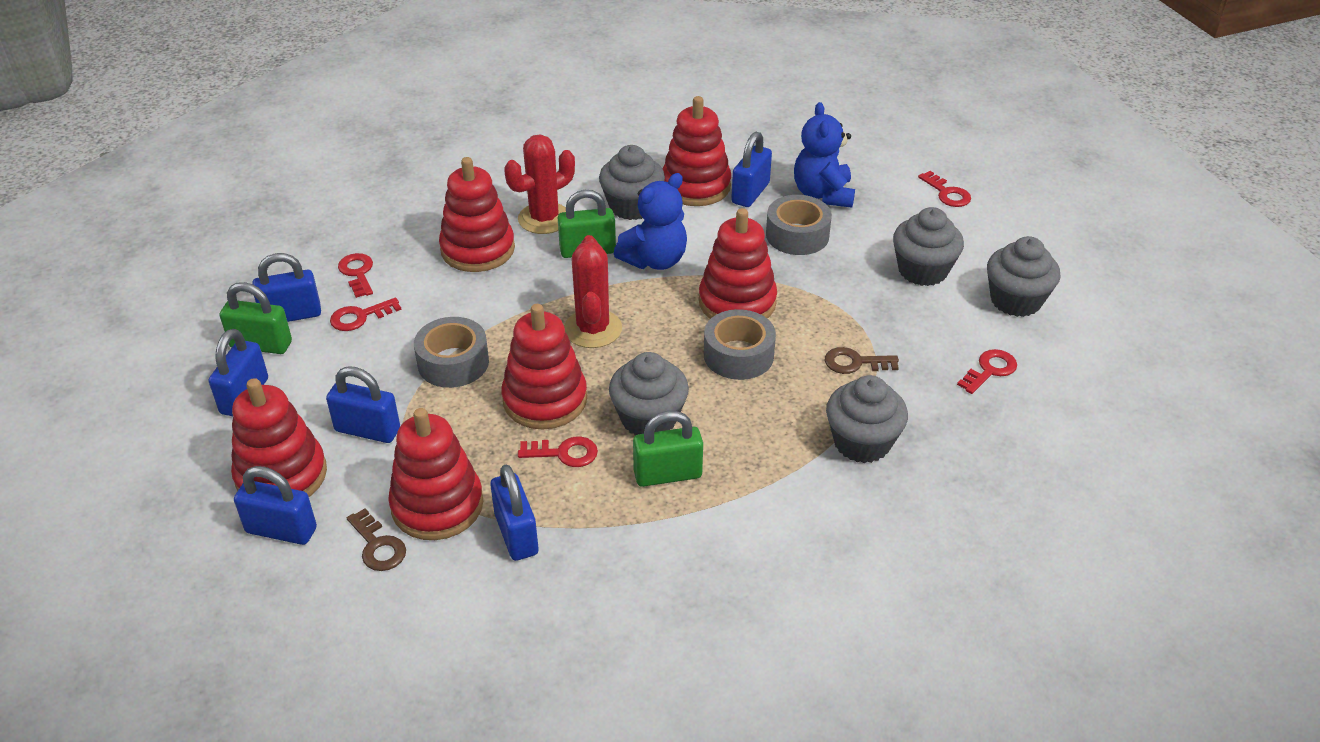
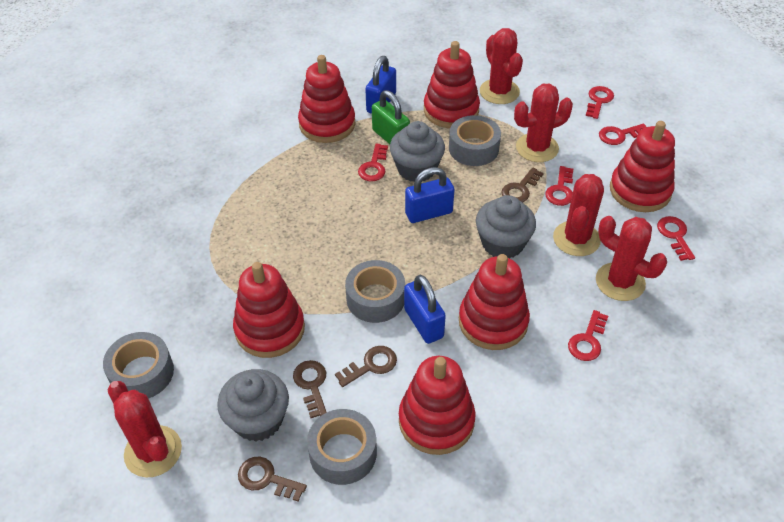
blue padlock: 6 -> 3
blue teddy bear: 2 -> 0
brown key: 2 -> 4
green padlock: 3 -> 1
grey cupcake: 5 -> 3
grey tape: 3 -> 4
red cactus: 2 -> 5
red key: 5 -> 6

